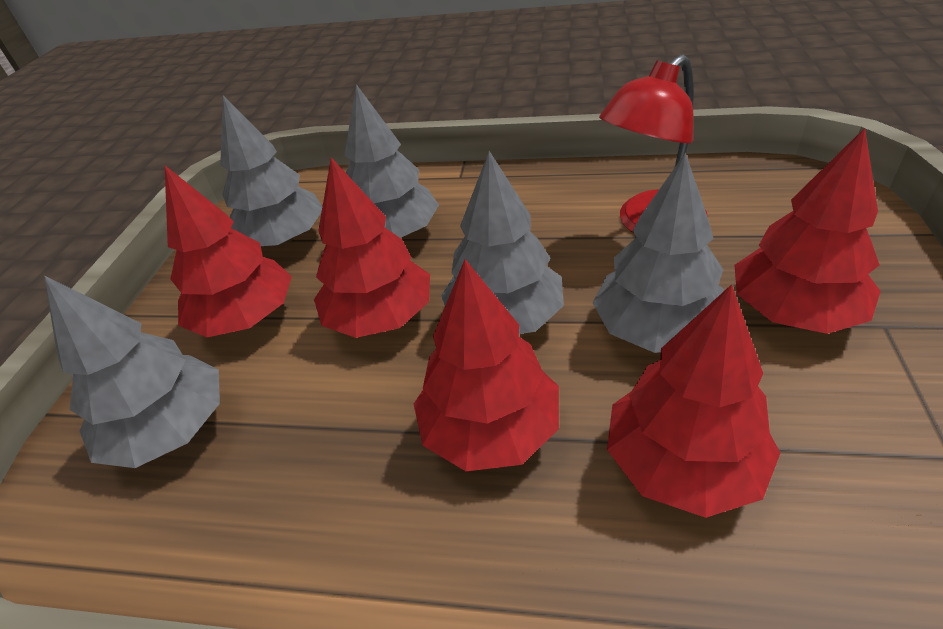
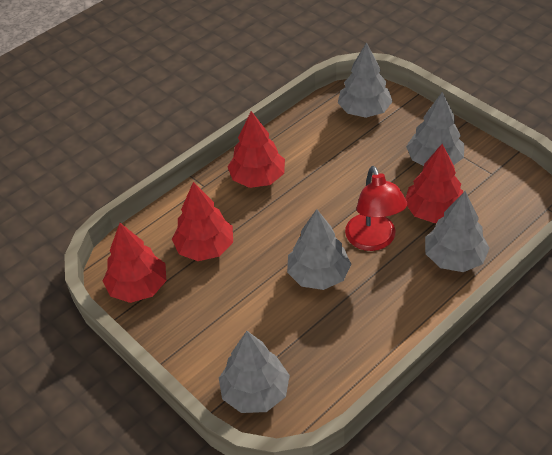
red tree: 5 -> 4

